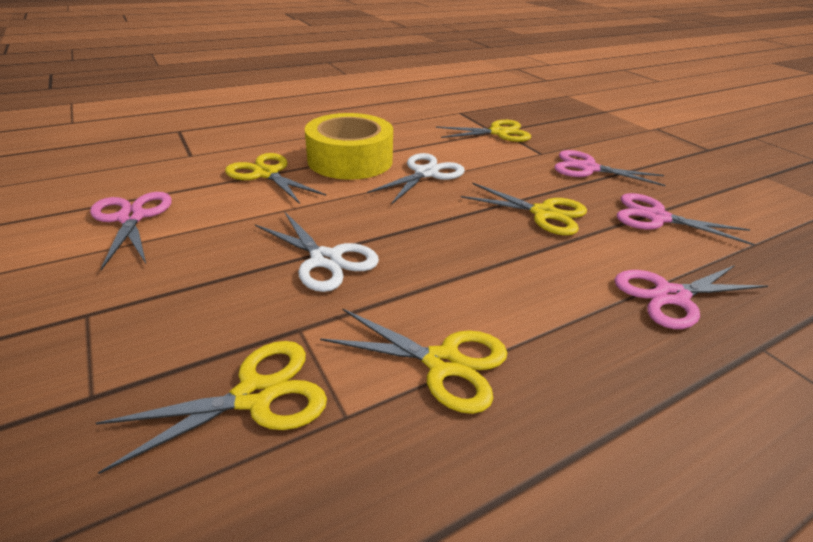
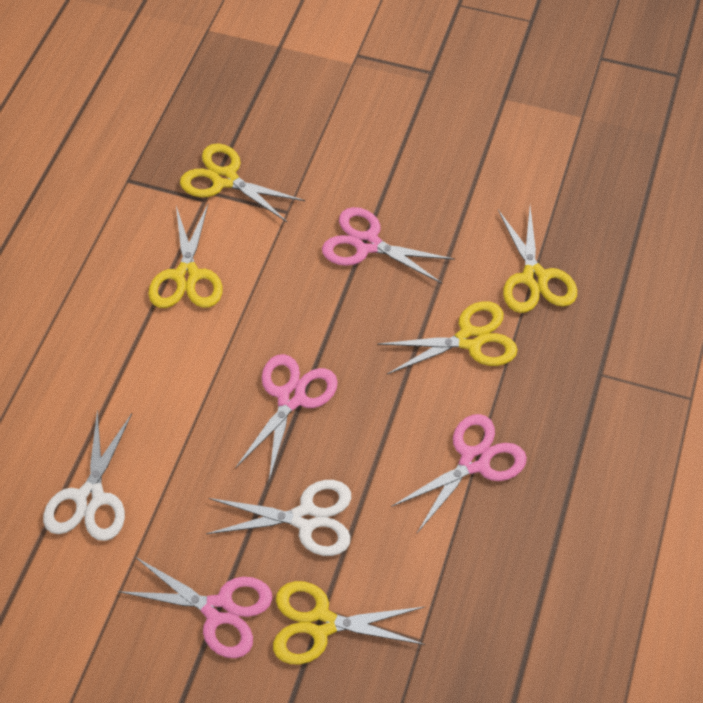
yellow tape: 1 -> 0

